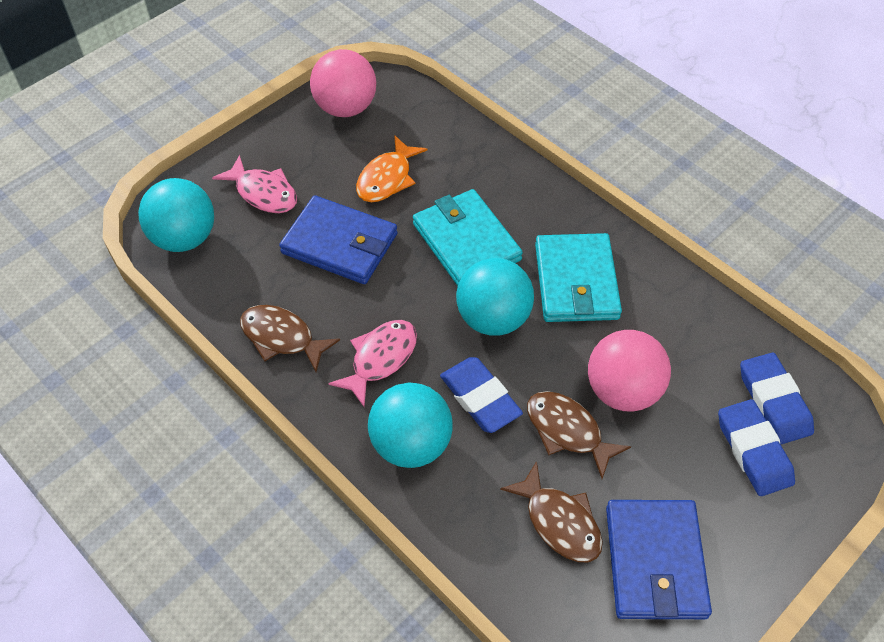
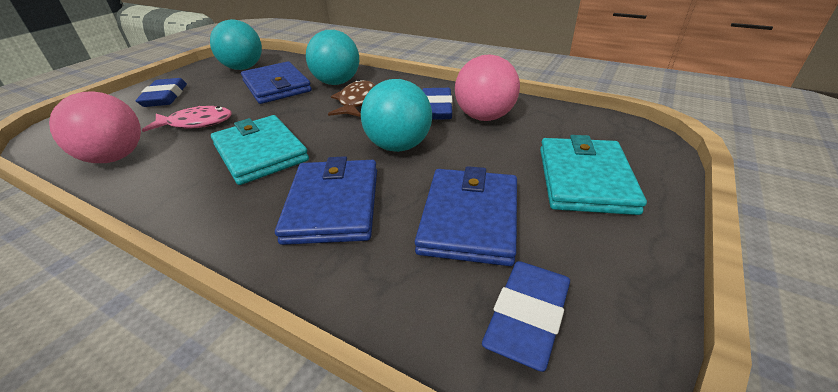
blue wallet: 2 -> 3
brown fish: 3 -> 1
orange fish: 1 -> 0
pink fish: 2 -> 1

